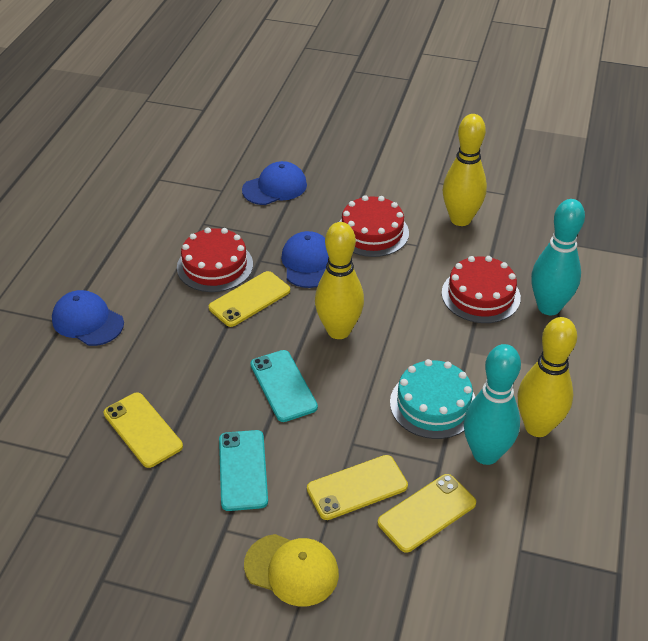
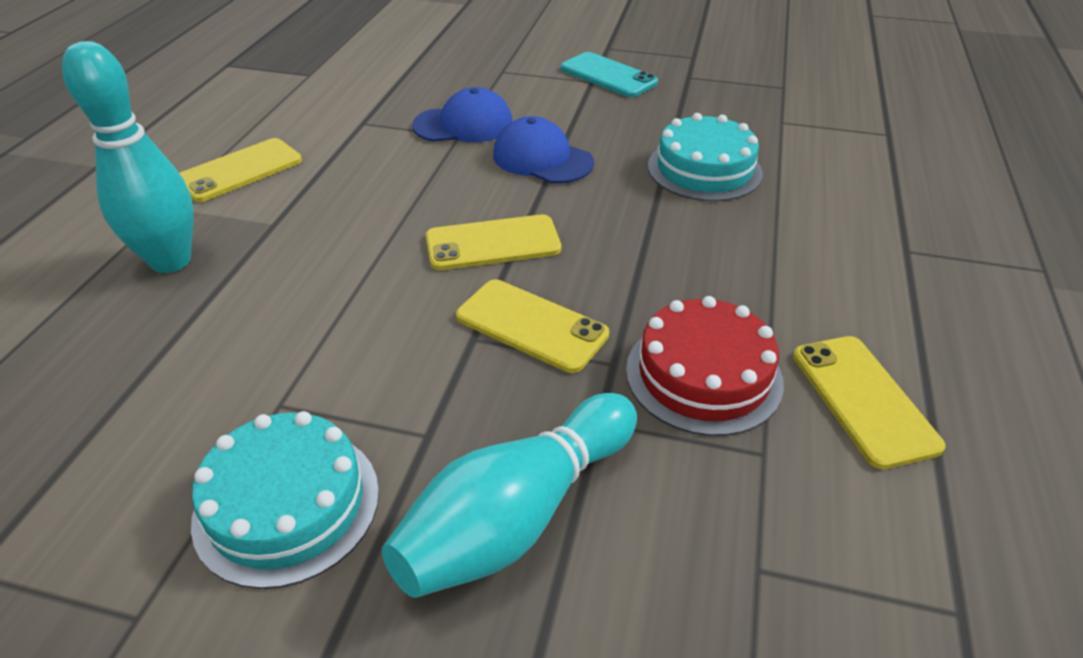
blue cap: 3 -> 2
red cake: 3 -> 1
turquoise cake: 1 -> 2
turquoise phone: 2 -> 1
yellow bowling pin: 3 -> 0
yellow cap: 1 -> 0

